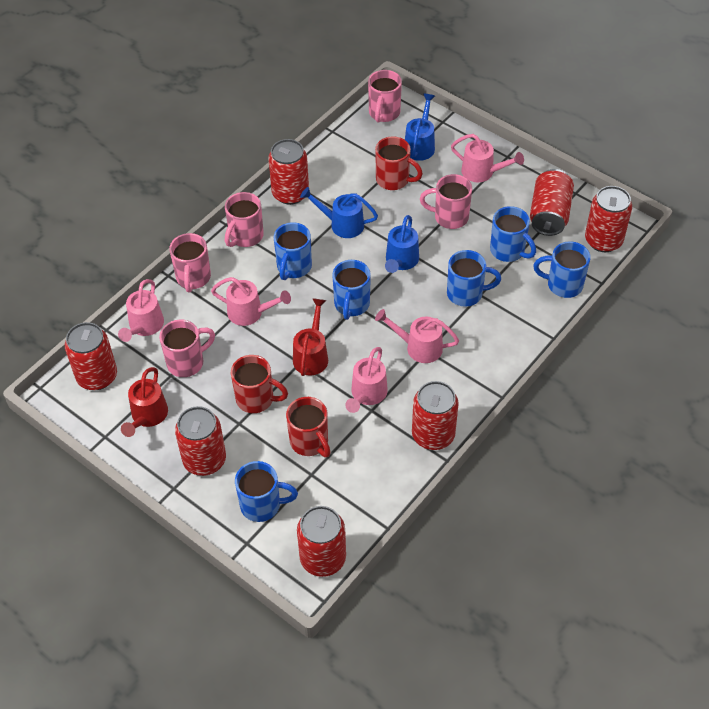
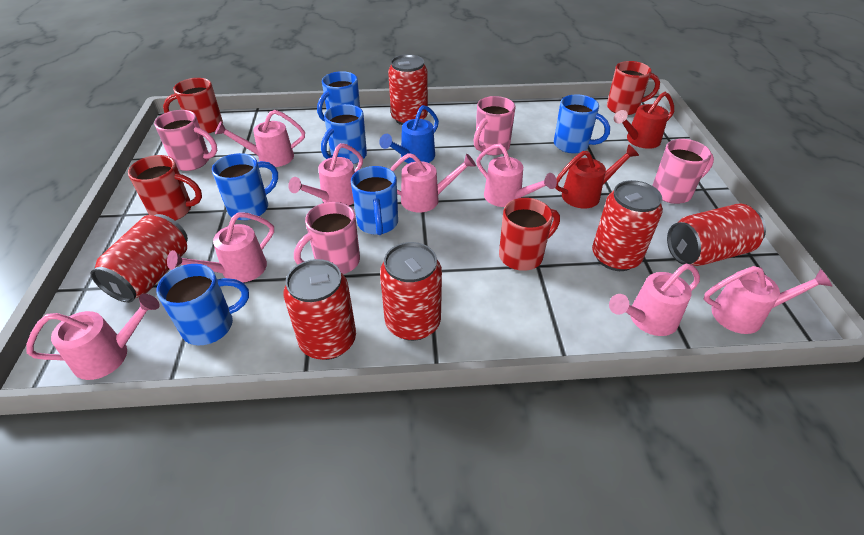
blue watering can: 3 -> 1
pink mug: 5 -> 4
pink watering can: 5 -> 8
red can: 7 -> 6
red mug: 3 -> 4

